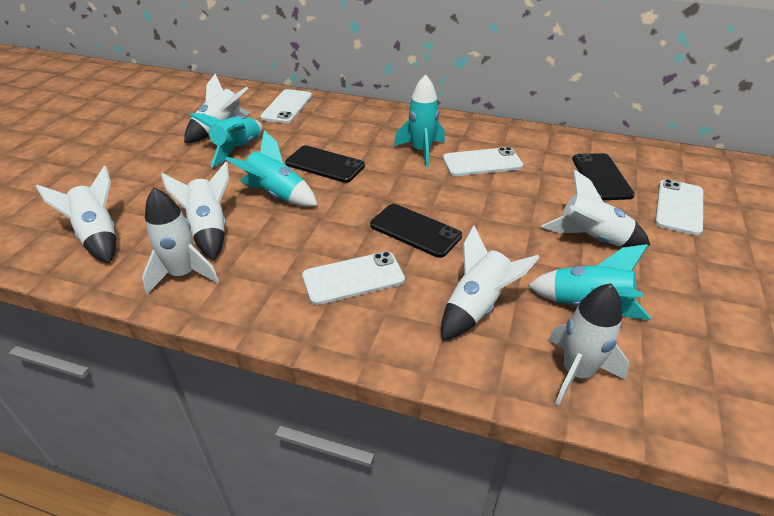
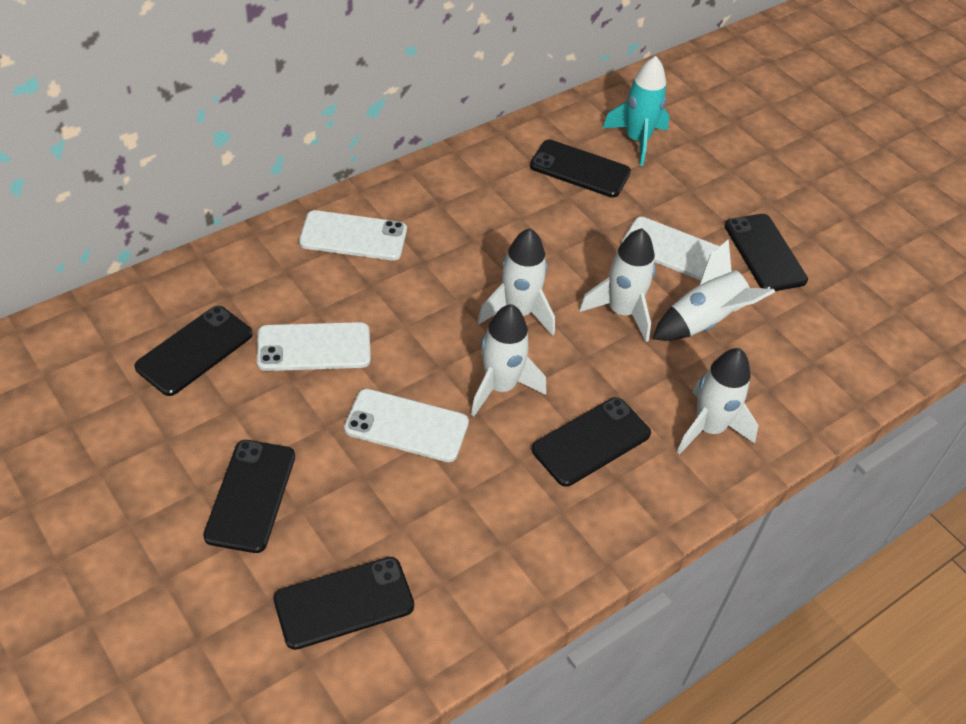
black phone: 3 -> 6
turquoise rocket: 4 -> 1
white rocket: 7 -> 5

